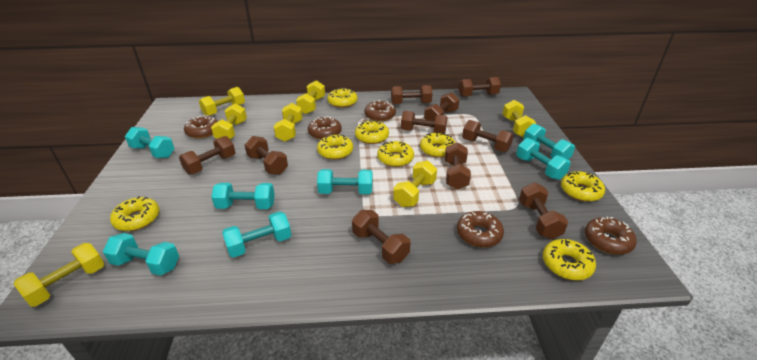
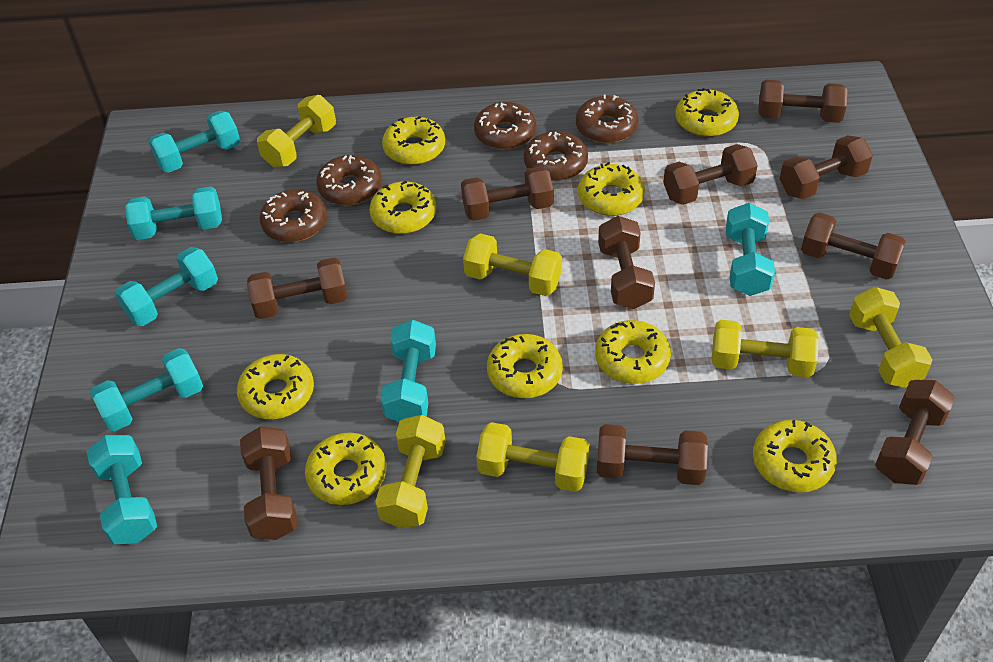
yellow donut: 8 -> 9
yellow dumbbell: 7 -> 6

